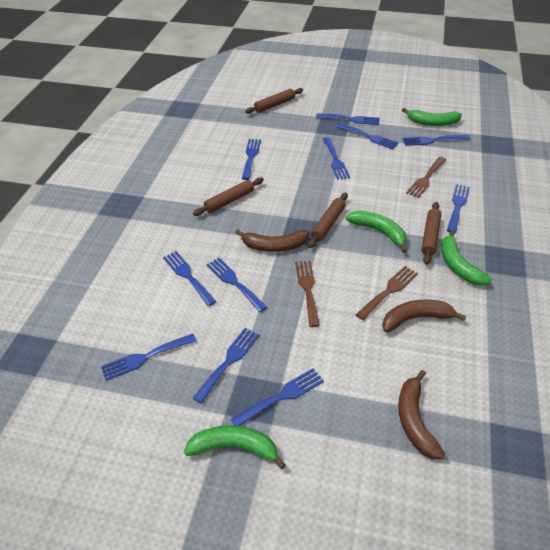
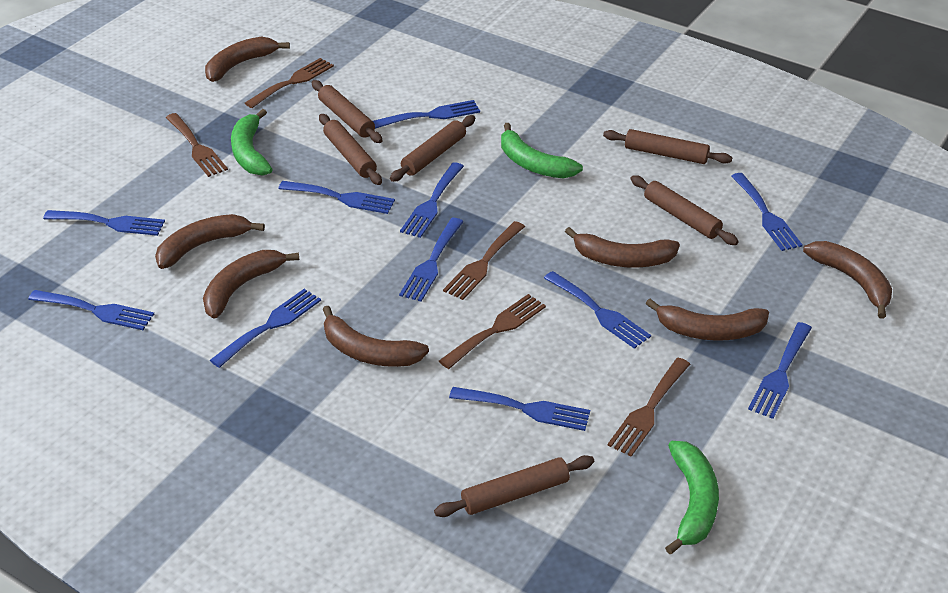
brown banana: 3 -> 7
brown fork: 3 -> 5
brown rolling pin: 4 -> 6
green banana: 4 -> 3

